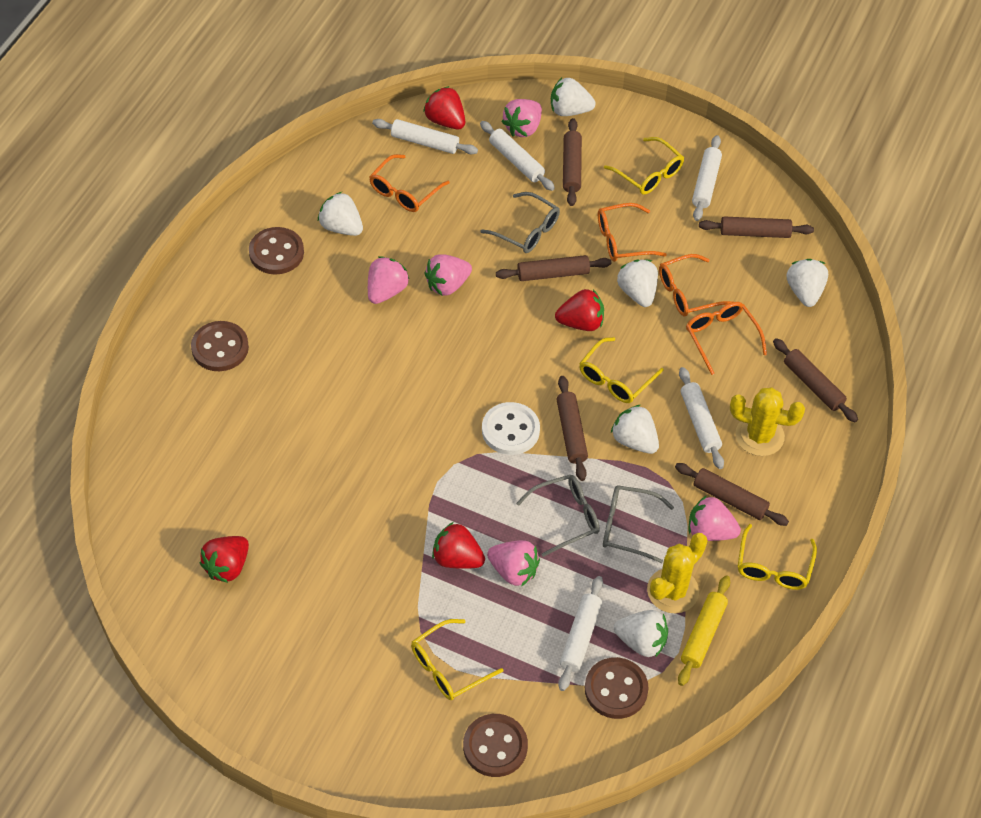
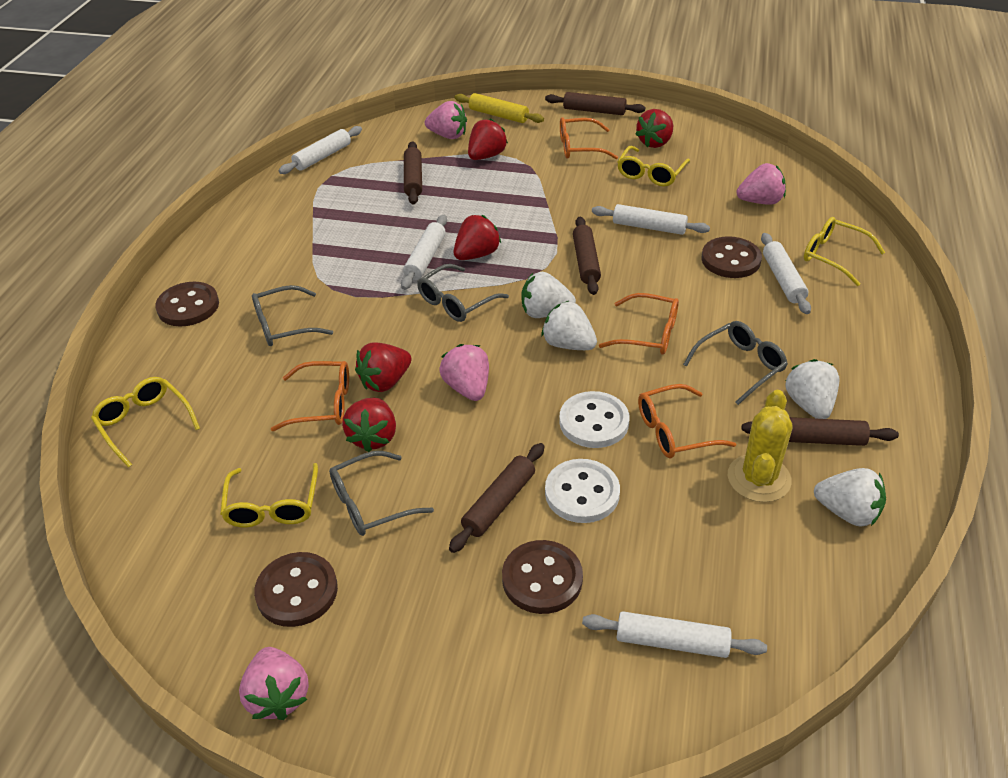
brown rolling pin: 6 -> 5
grey glasses: 3 -> 4
pink strawberry: 5 -> 4
red strawberry: 4 -> 5
white button: 1 -> 2
white strawberry: 6 -> 4
yellow cactus: 2 -> 1

